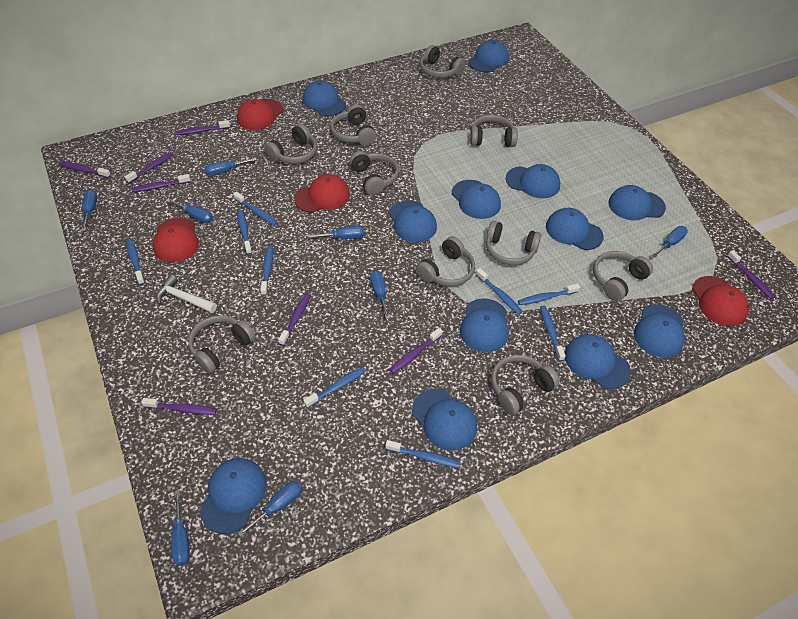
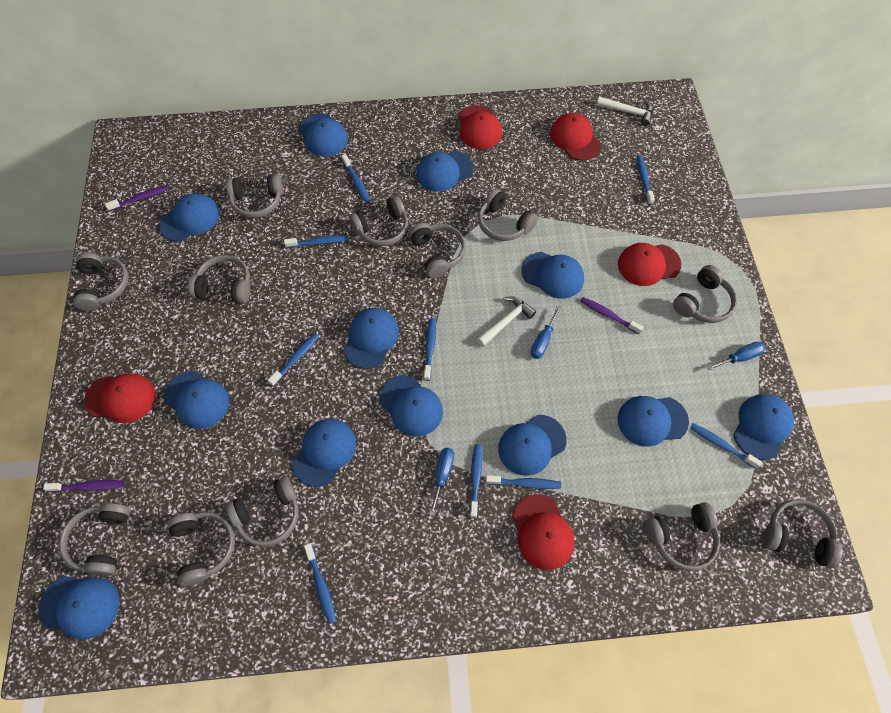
blue screwdriver: 8 -> 3
grey headphones: 10 -> 12
purple toothbrush: 8 -> 3
red cap: 4 -> 5
white hammer: 1 -> 2

